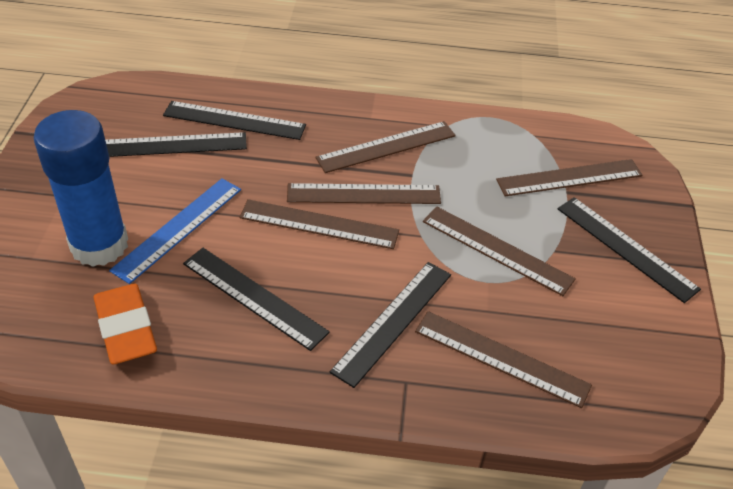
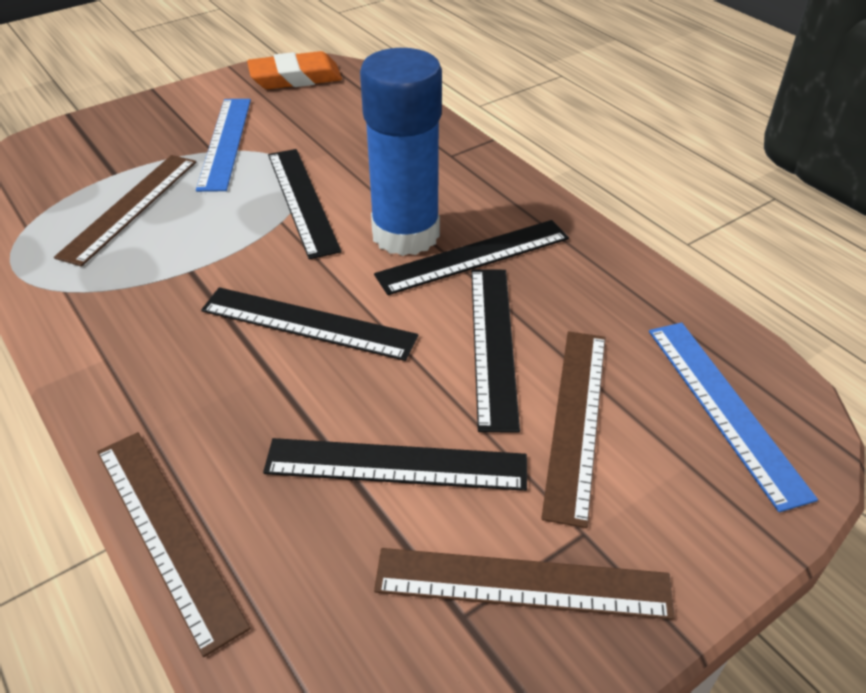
blue ruler: 1 -> 2
brown ruler: 6 -> 4

